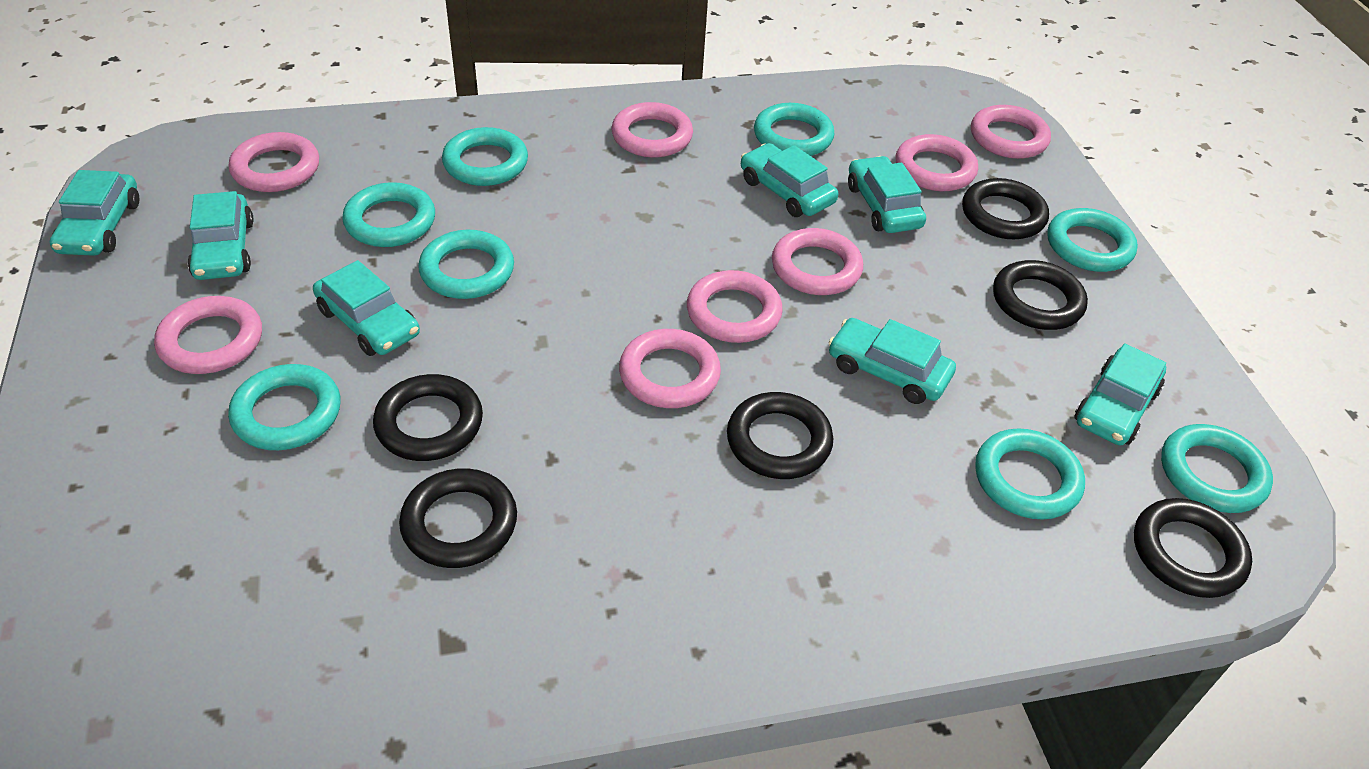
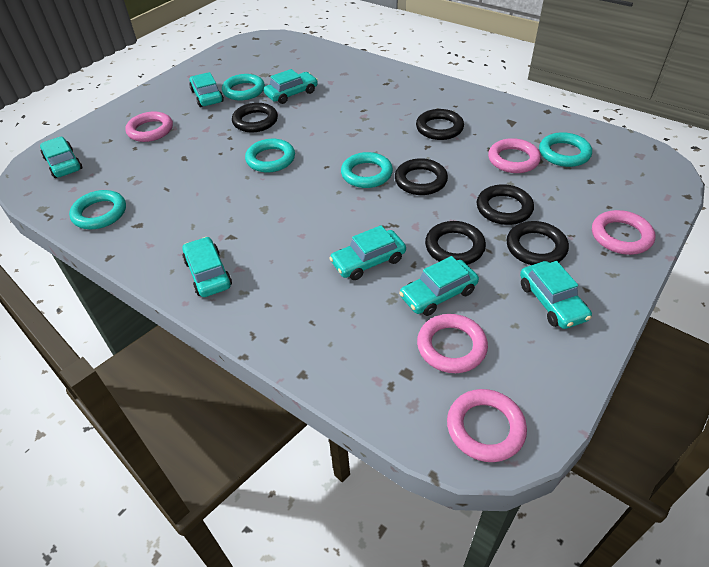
pink ring: 8 -> 5
turquoise ring: 8 -> 5

